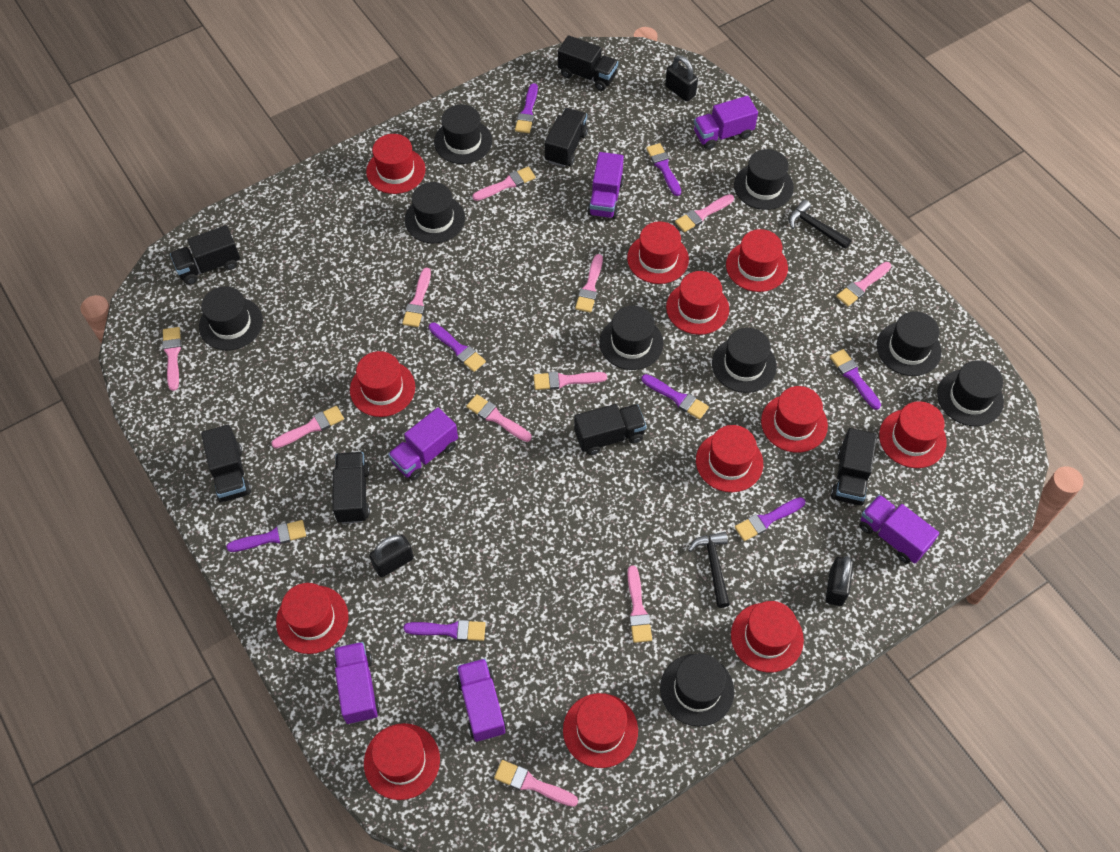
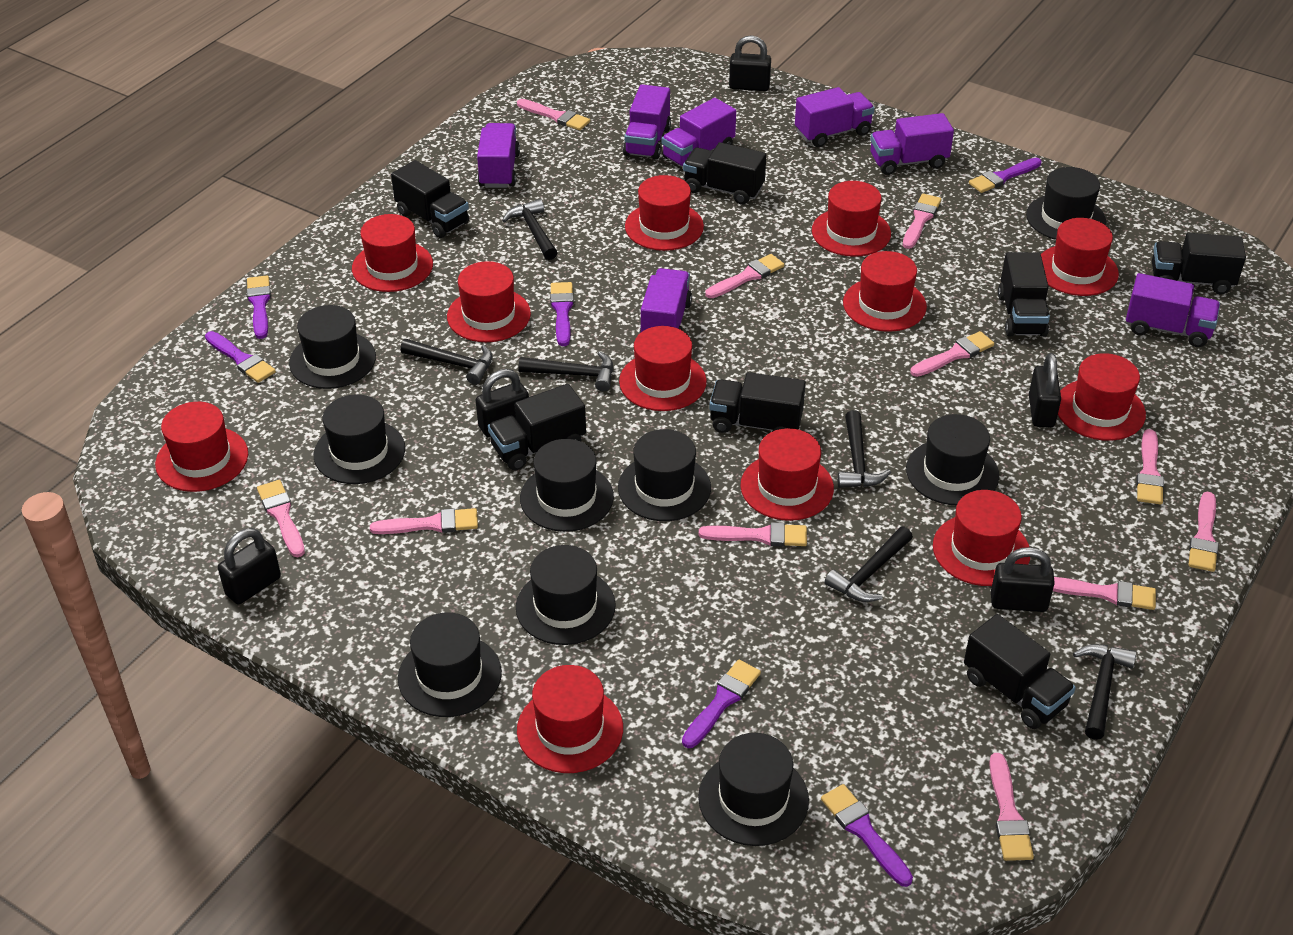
black hammer: 2 -> 6
black padlock: 3 -> 5
purple brush: 8 -> 6
purple truck: 6 -> 7

